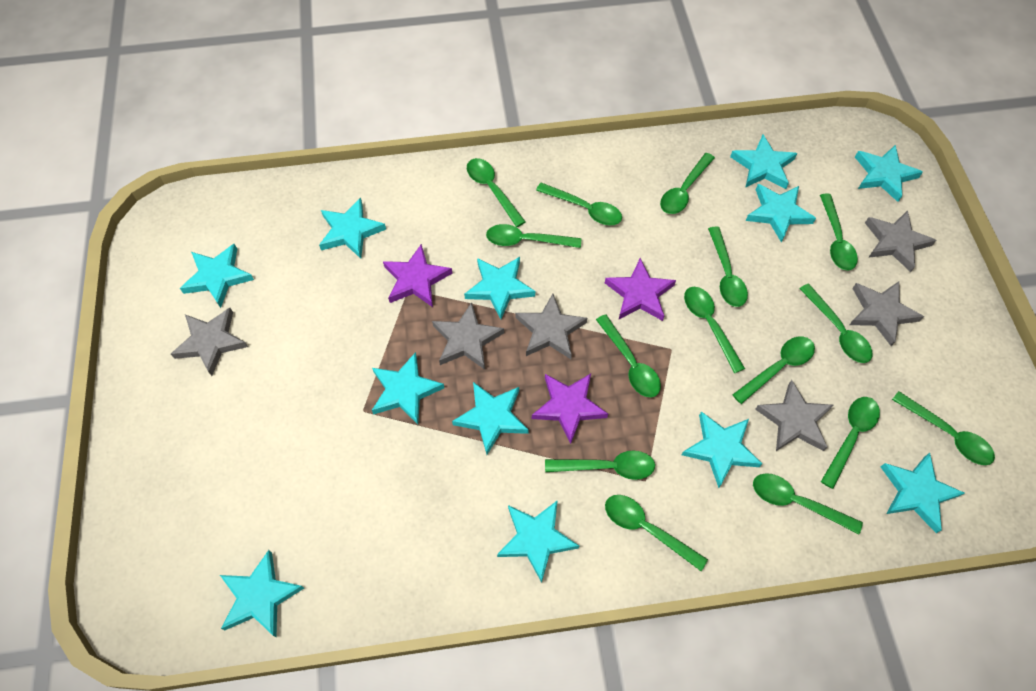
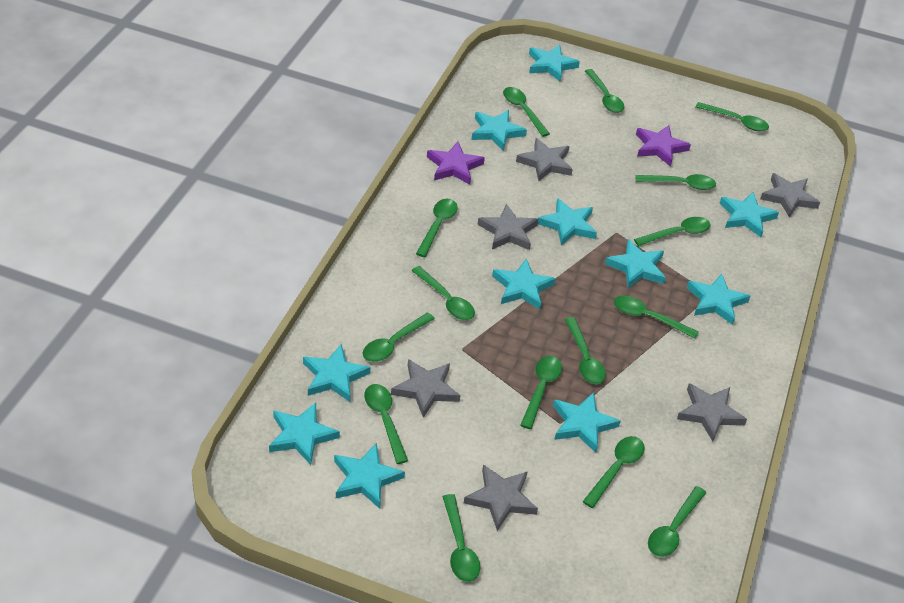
purple star: 3 -> 2
turquoise star: 12 -> 11

